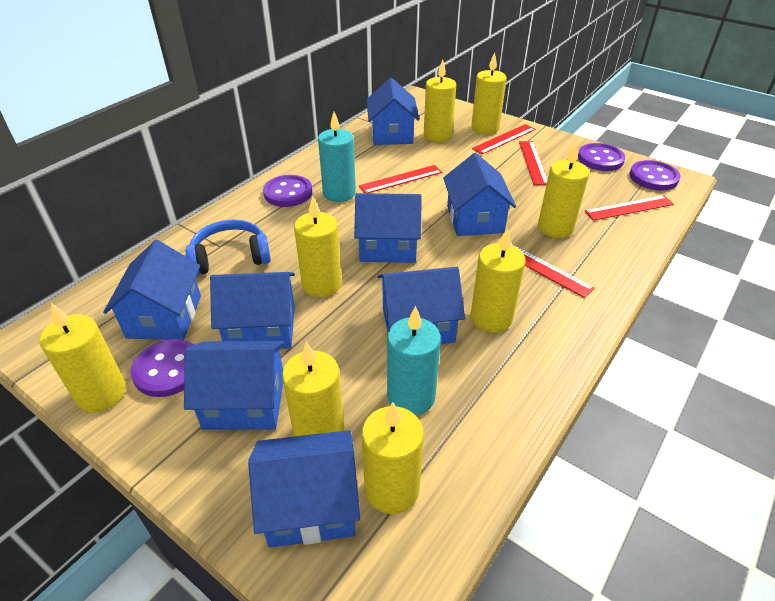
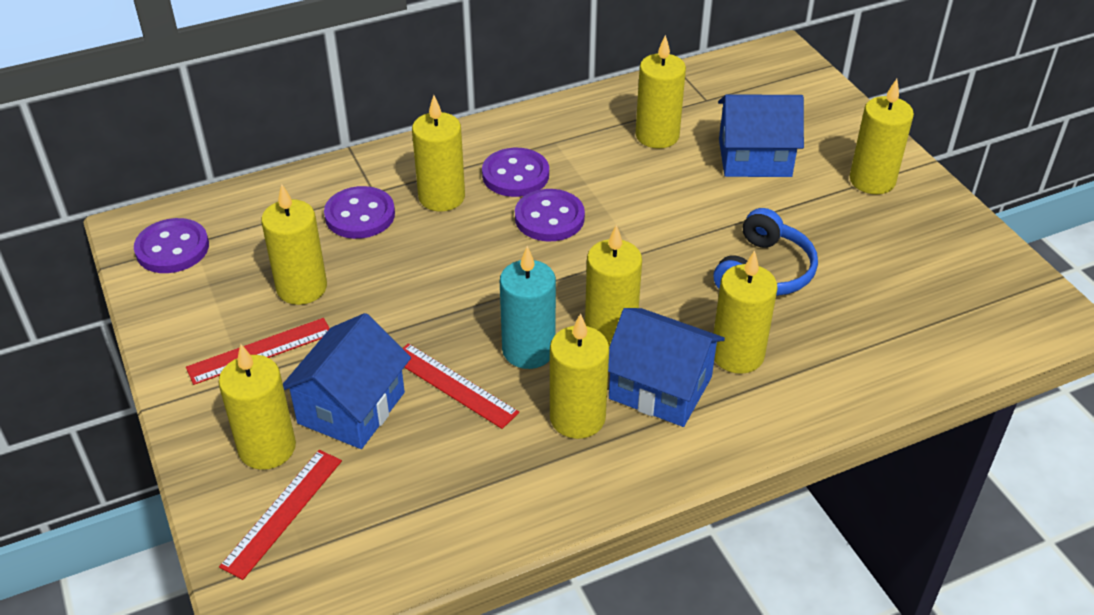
blue house: 8 -> 3
red ruler: 5 -> 3
turquoise candle: 2 -> 1

